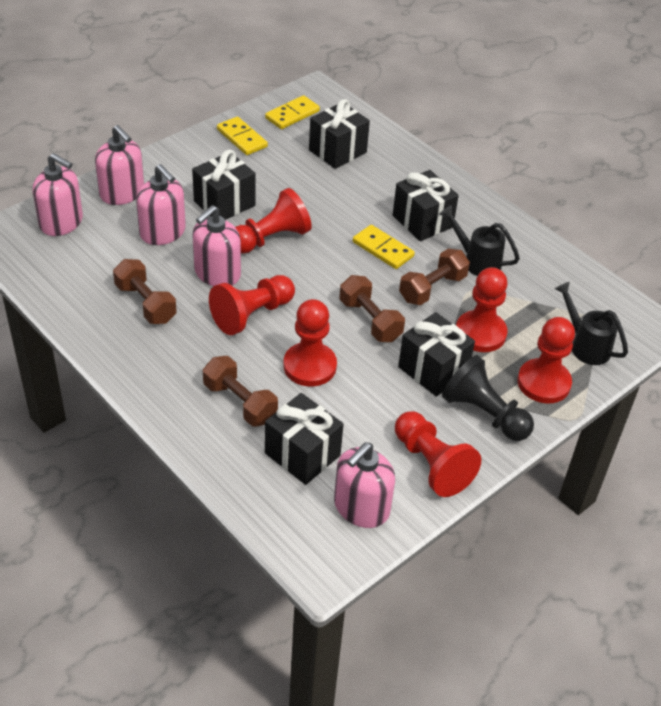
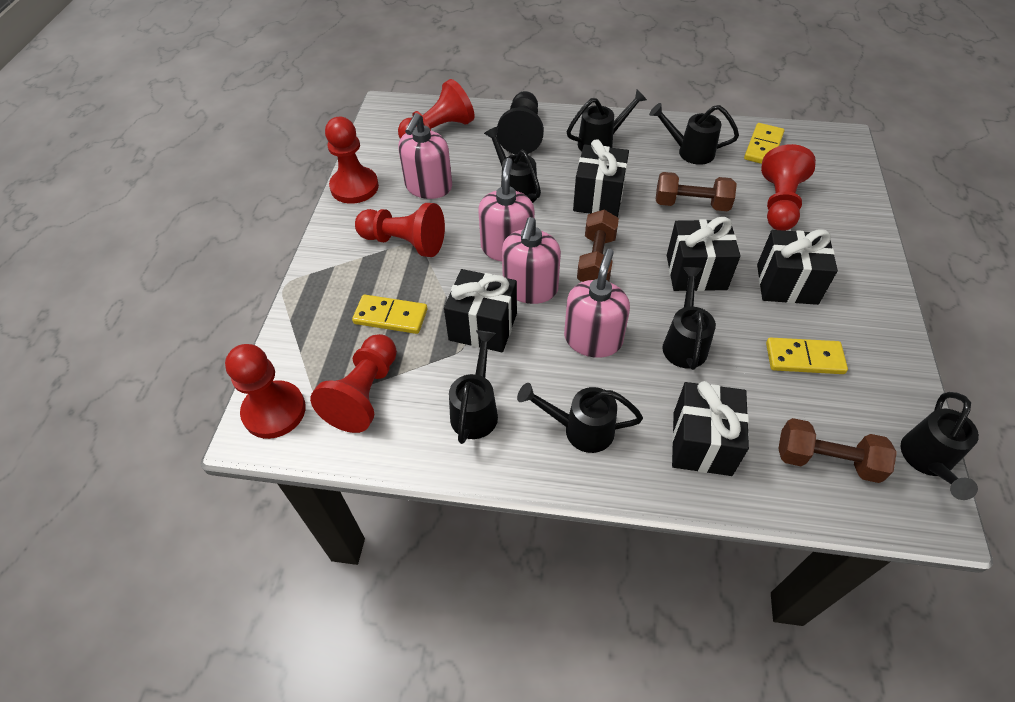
black watering can: 2 -> 7
brown dumbbell: 4 -> 3
pink soap dispenser: 5 -> 4

